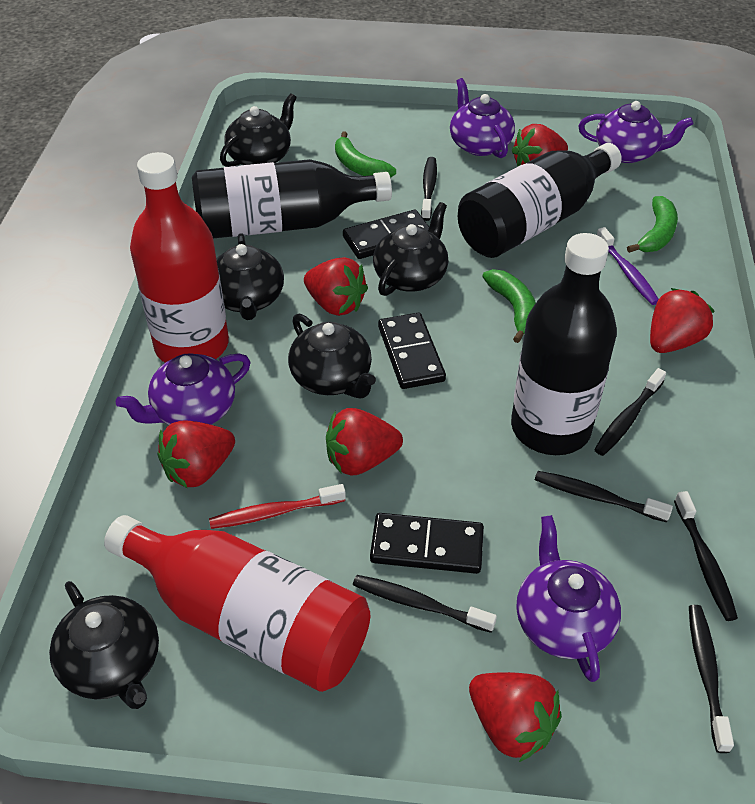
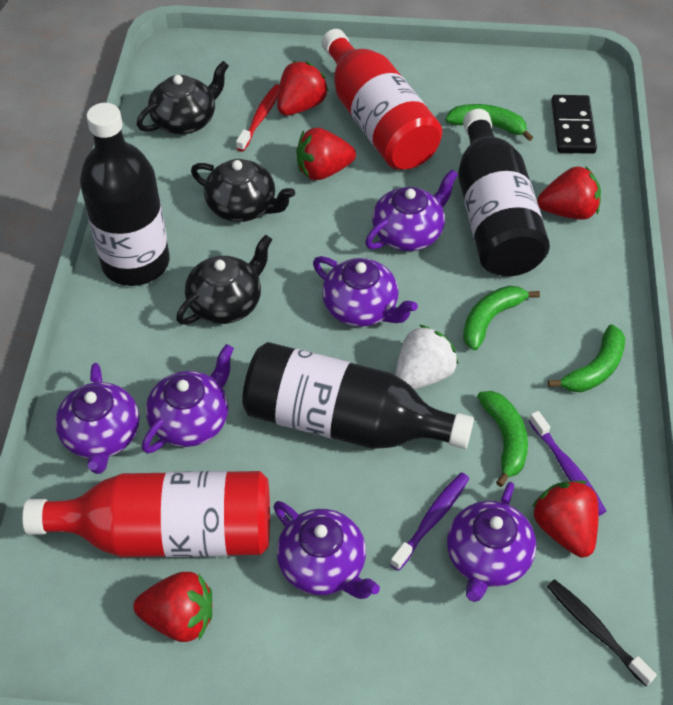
black domino: 3 -> 1
black teapot: 5 -> 3
black toothbrush: 6 -> 1
green banana: 3 -> 4
purple teapot: 4 -> 6
purple toothbrush: 1 -> 2
red strawberry: 6 -> 5
white strawberry: 0 -> 1

